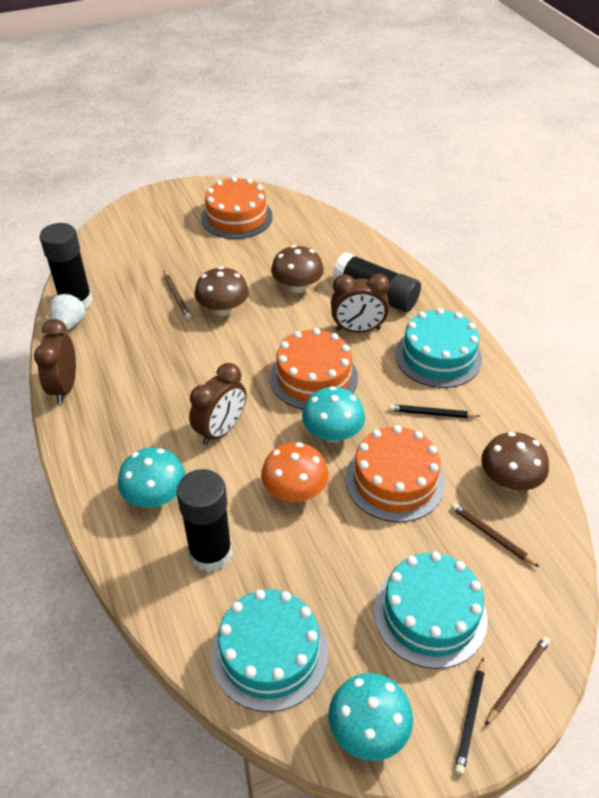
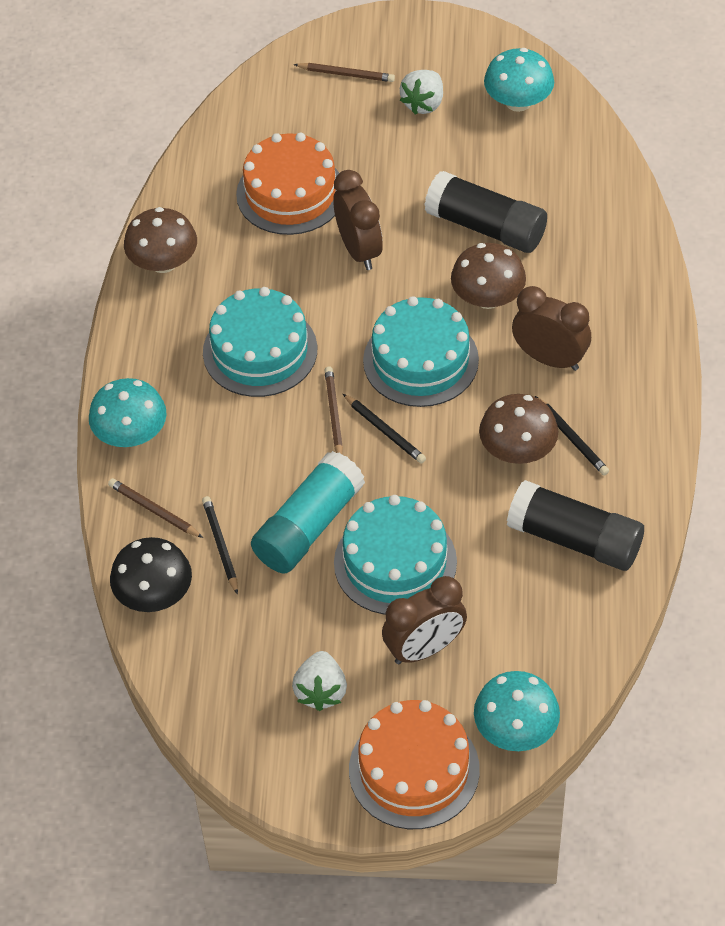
black glue stick: 3 -> 2
black mushroom: 0 -> 1
black pencil: 2 -> 3
orange cake: 3 -> 2
orange mushroom: 1 -> 0
turquoise glue stick: 0 -> 1
white strawberry: 1 -> 2

